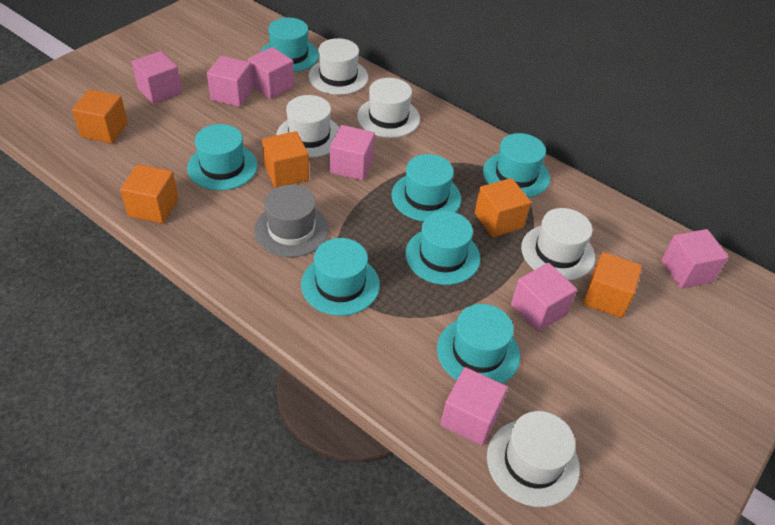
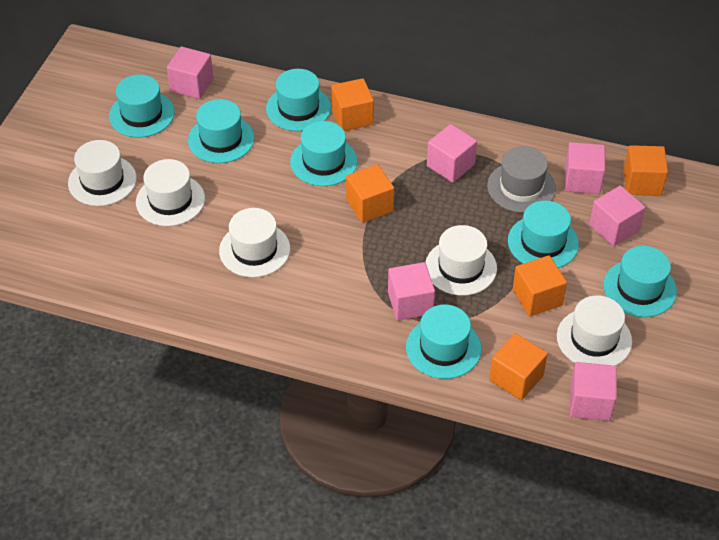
pink cube: 7 -> 6

